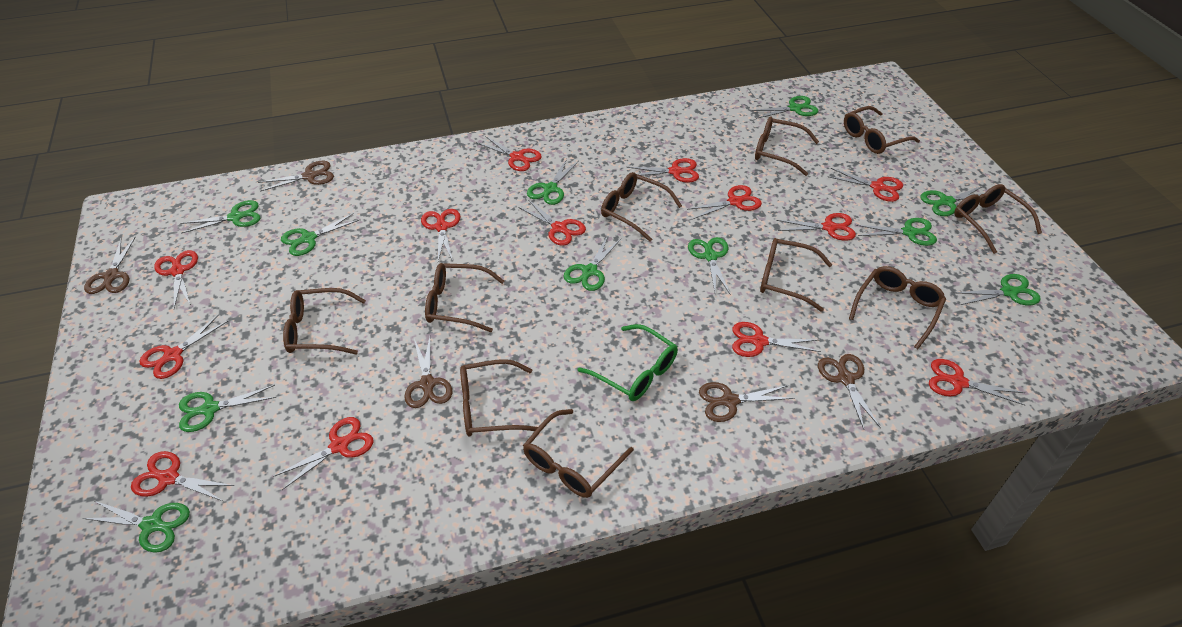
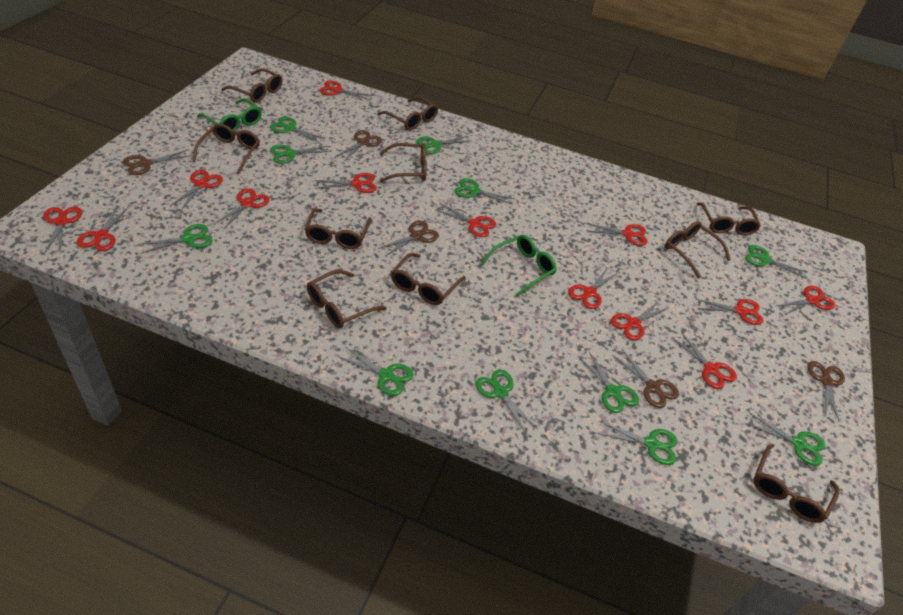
green glasses: 1 -> 2

